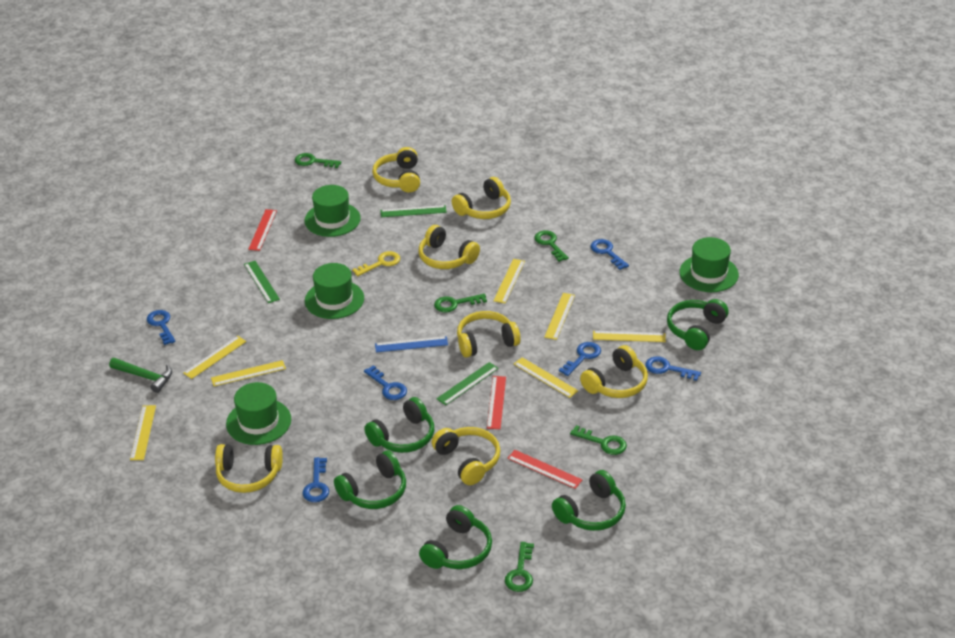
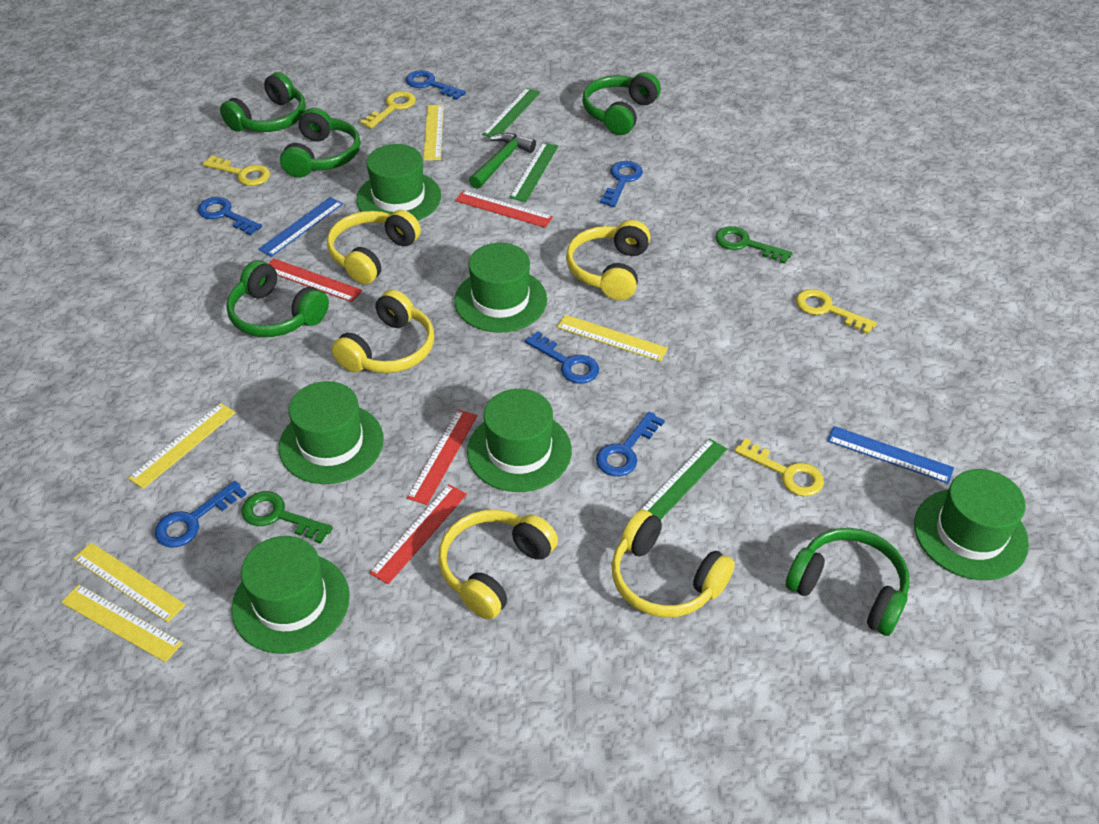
blue ruler: 1 -> 2
green hat: 4 -> 6
green key: 5 -> 2
red ruler: 3 -> 4
yellow headphones: 7 -> 5
yellow key: 1 -> 4
yellow ruler: 7 -> 5

